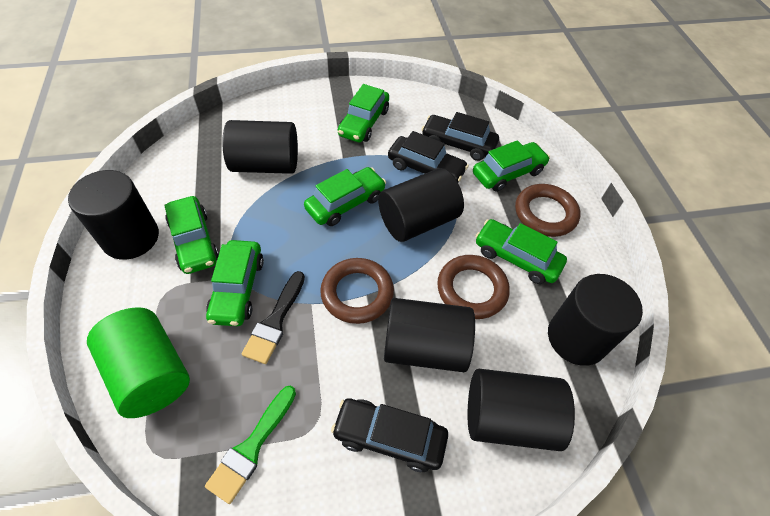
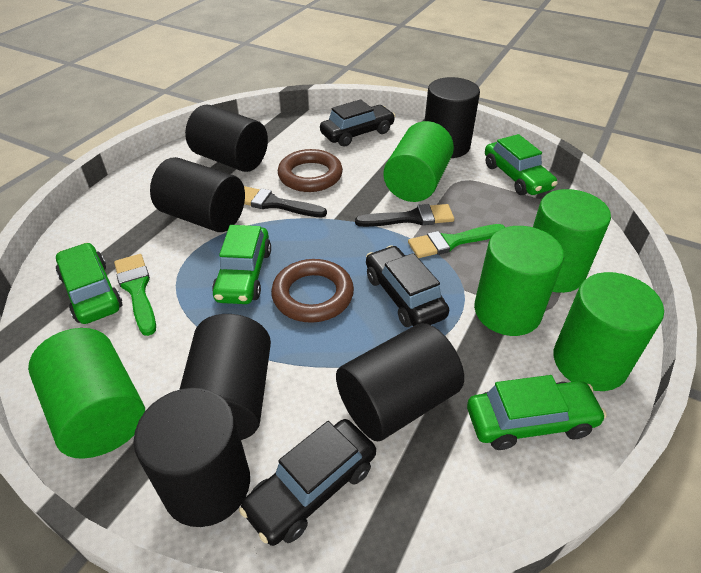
black brush: 1 -> 2
brown ring: 3 -> 2
green brush: 1 -> 2
green car: 6 -> 4
green cylinder: 1 -> 5

